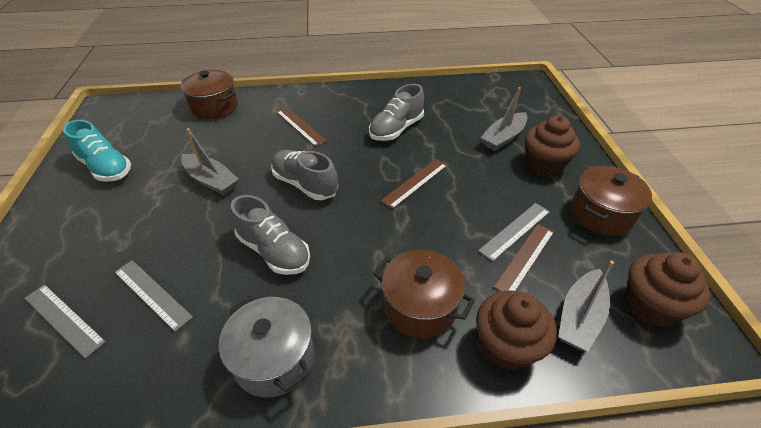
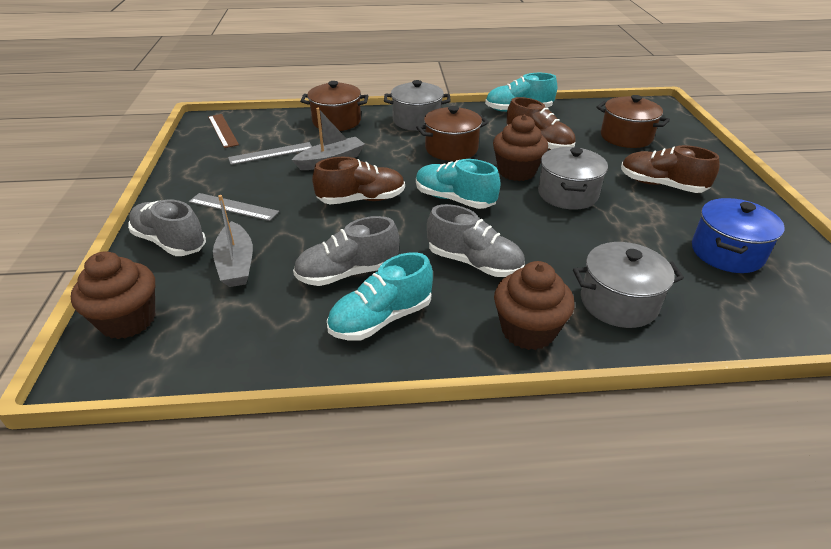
blue pot: 0 -> 1
brown ruler: 3 -> 1
brown shoe: 0 -> 3
grey boat: 3 -> 2
grey pot: 1 -> 3
grey ruler: 3 -> 2
turquoise shoe: 1 -> 3

